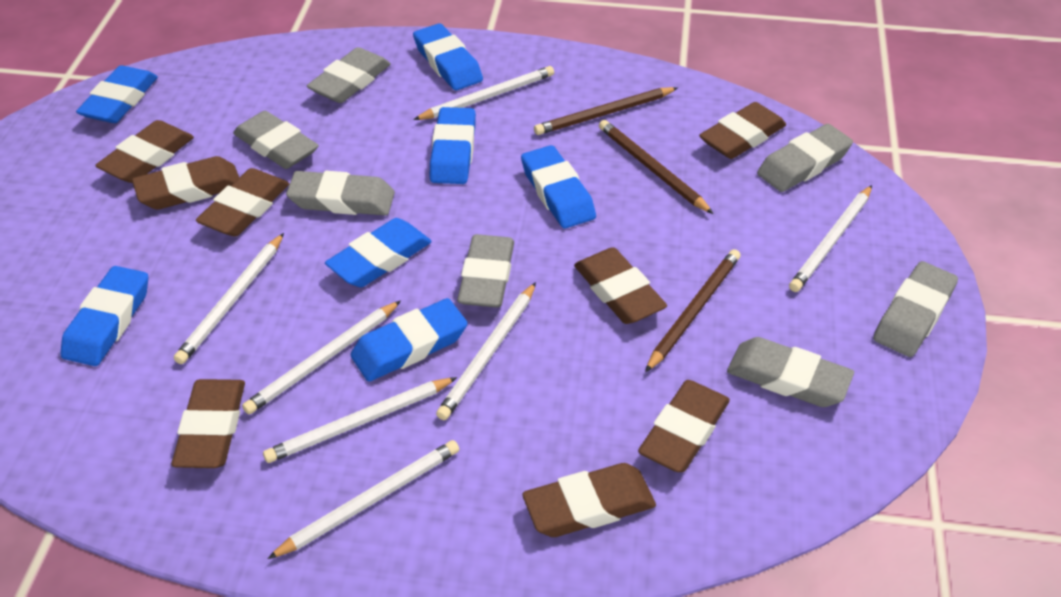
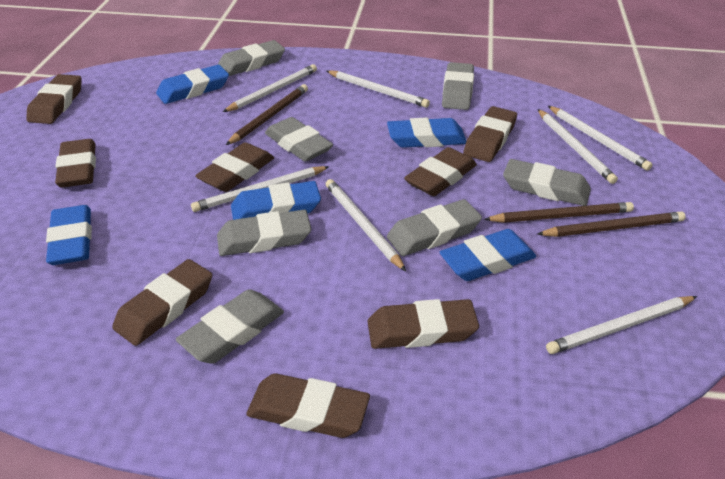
blue eraser: 7 -> 5

